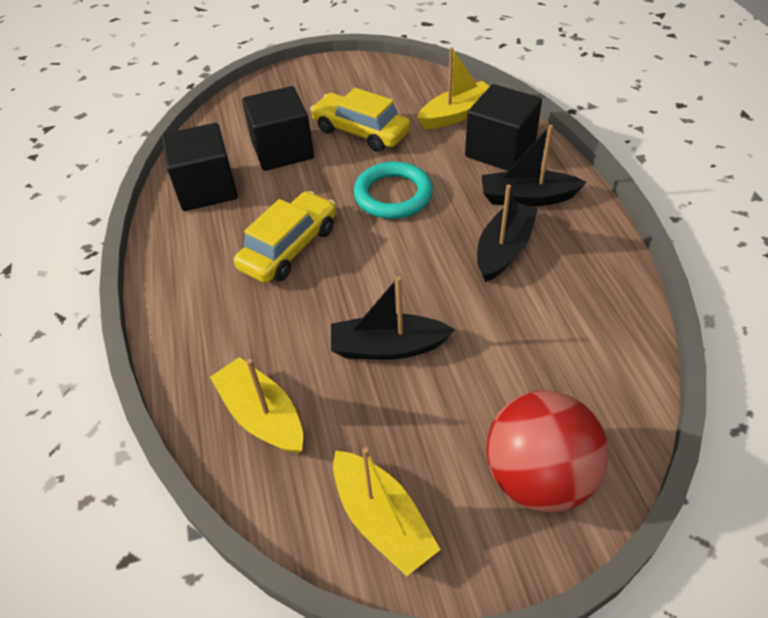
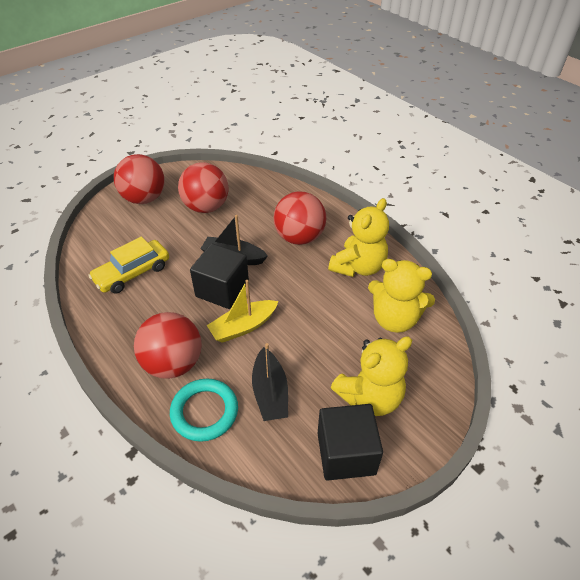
black boat: 3 -> 2
black cube: 3 -> 2
red ball: 1 -> 4
yellow boat: 3 -> 1
yellow car: 2 -> 1
yellow teddy bear: 0 -> 3

